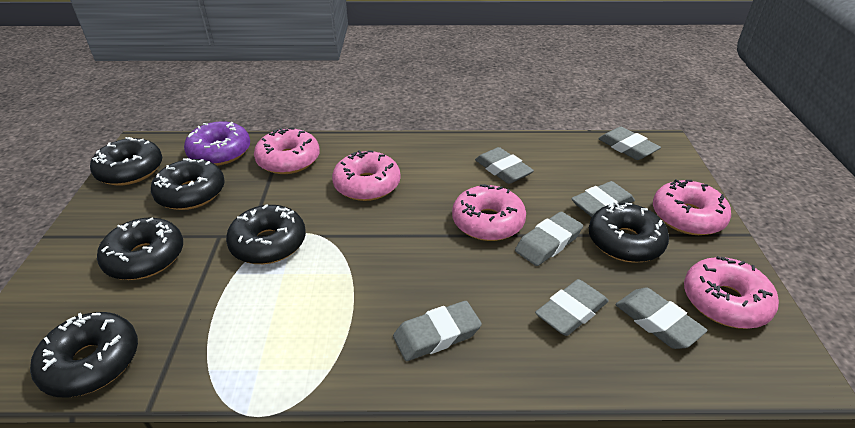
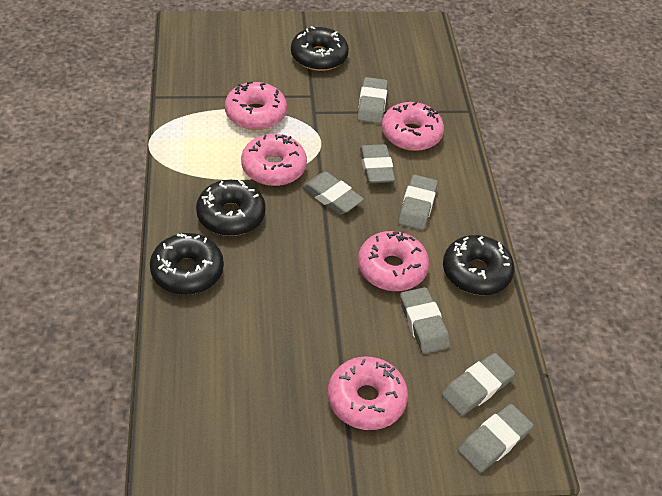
black donut: 6 -> 4
purple donut: 1 -> 0

